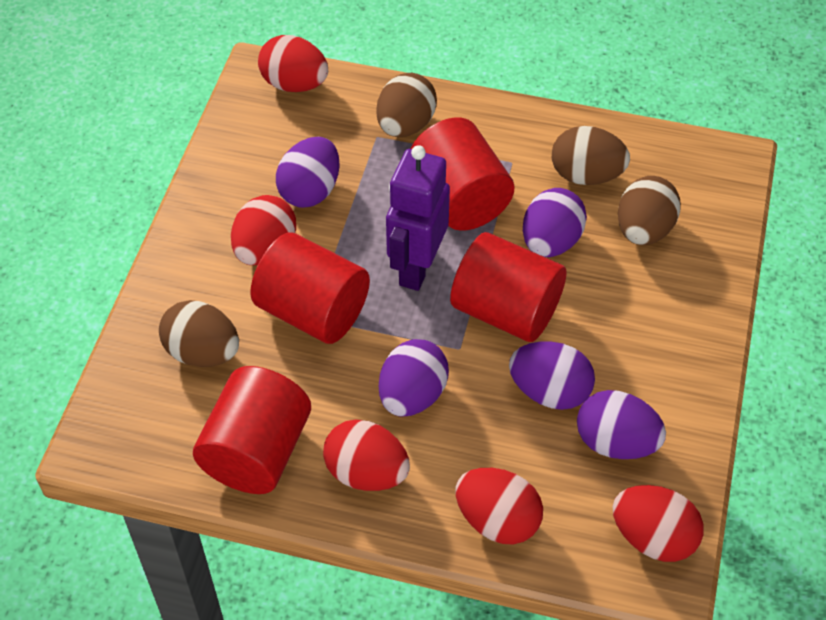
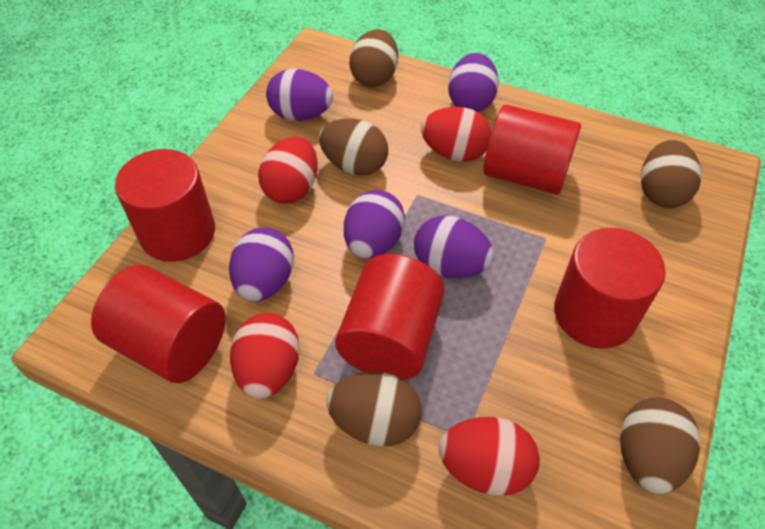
brown egg: 4 -> 5
purple robot: 1 -> 0
red cylinder: 4 -> 5
red egg: 5 -> 4

